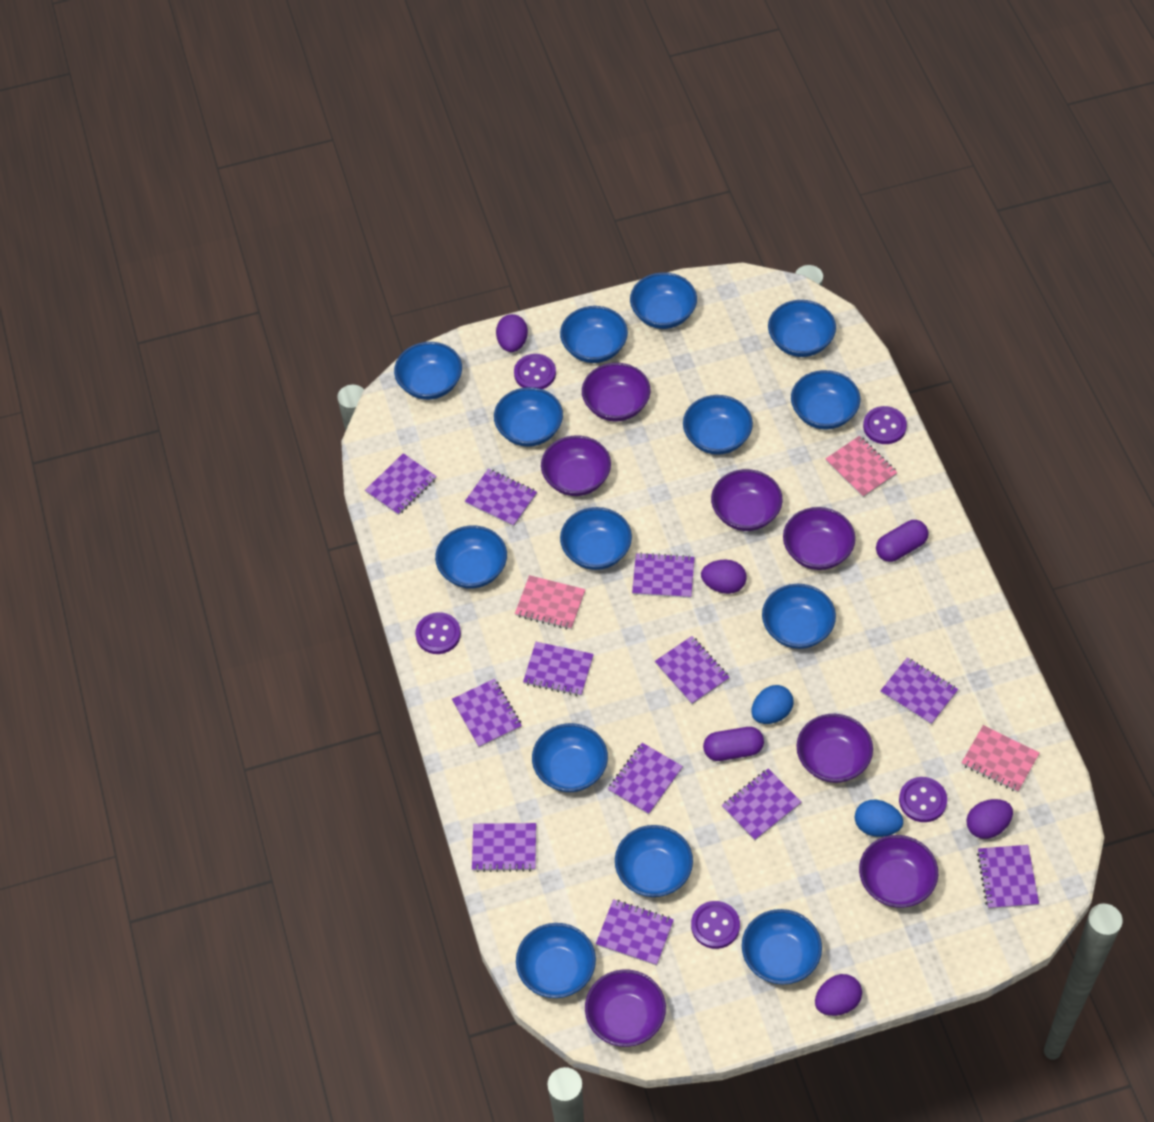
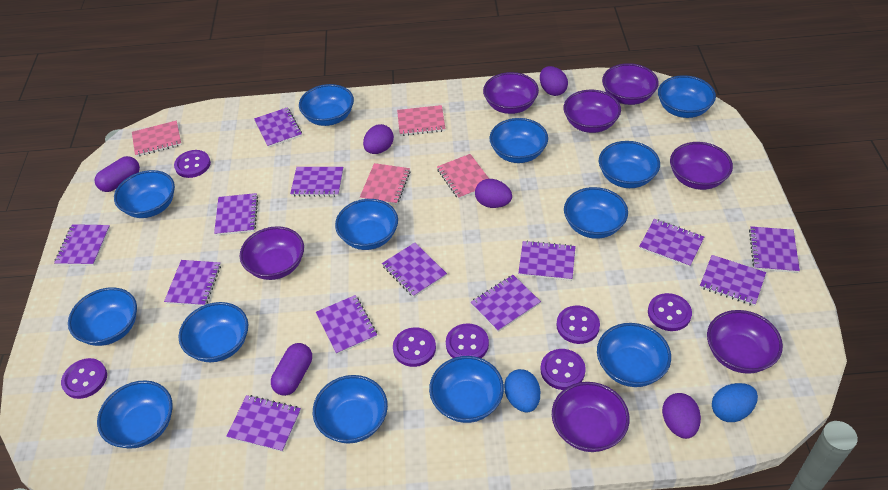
blue bowl: 14 -> 13
pink notebook: 3 -> 4
purple button: 5 -> 7
purple notebook: 12 -> 13

